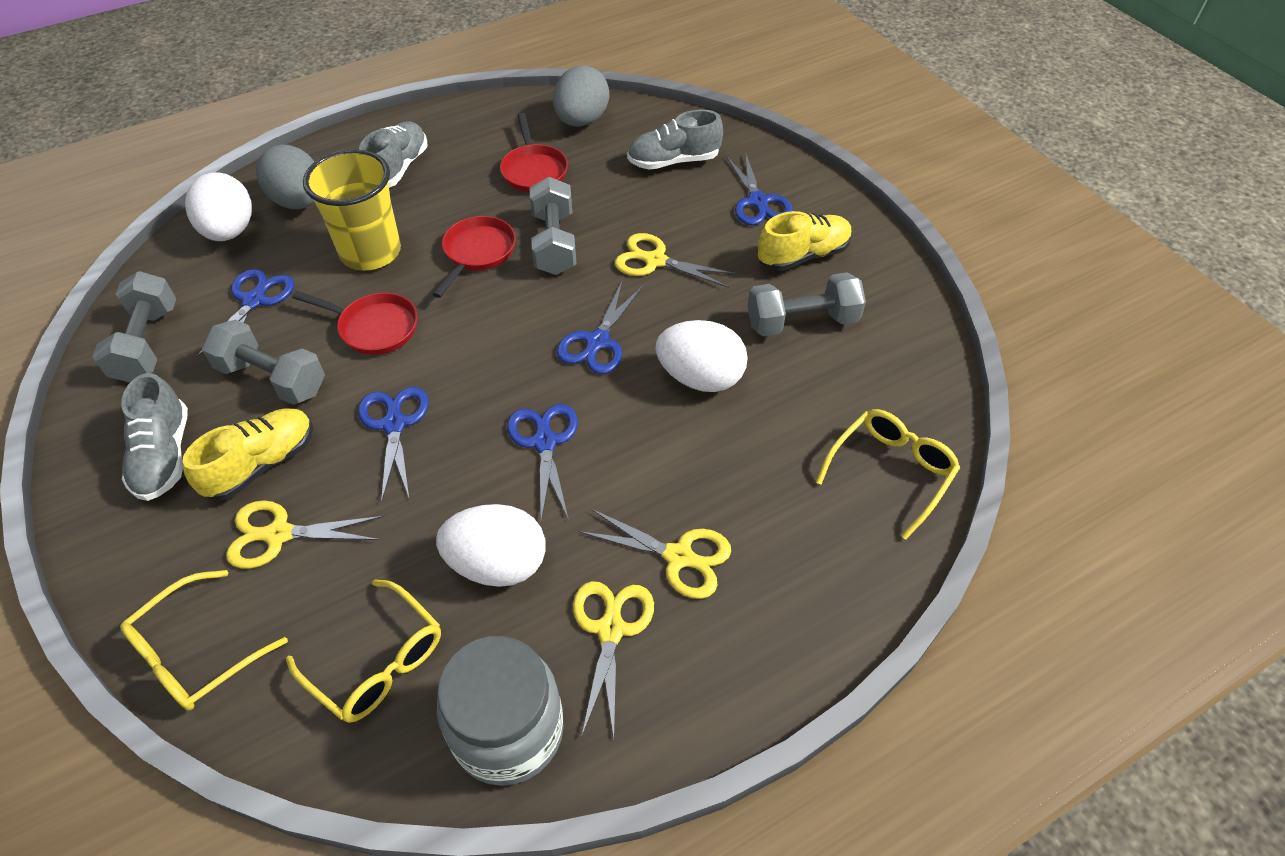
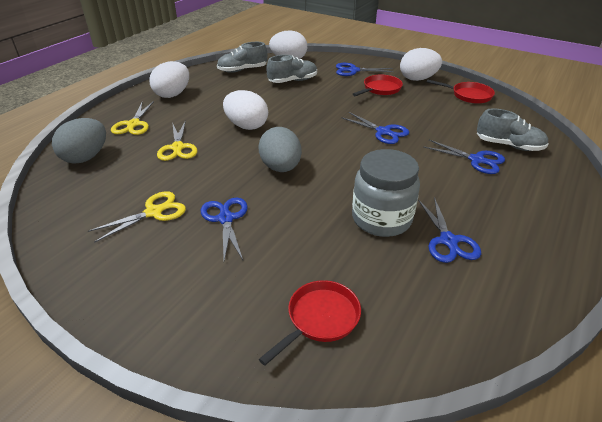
grey dumbbell: 4 -> 0
white egg: 3 -> 4
yellow cup: 1 -> 0
yellow glasses: 3 -> 0
yellow scissors: 4 -> 3
yellow shoe: 2 -> 0

